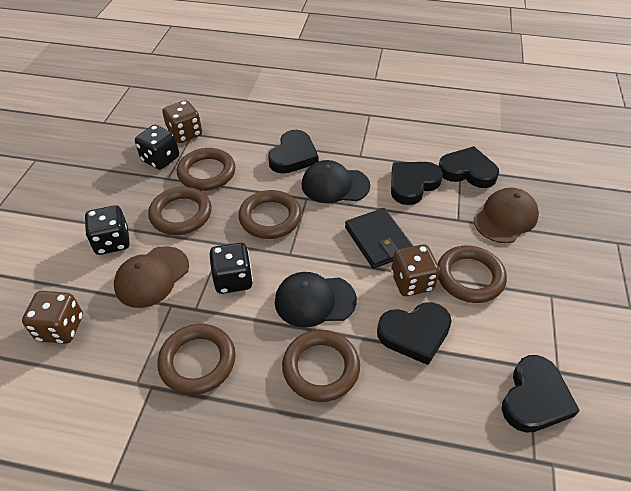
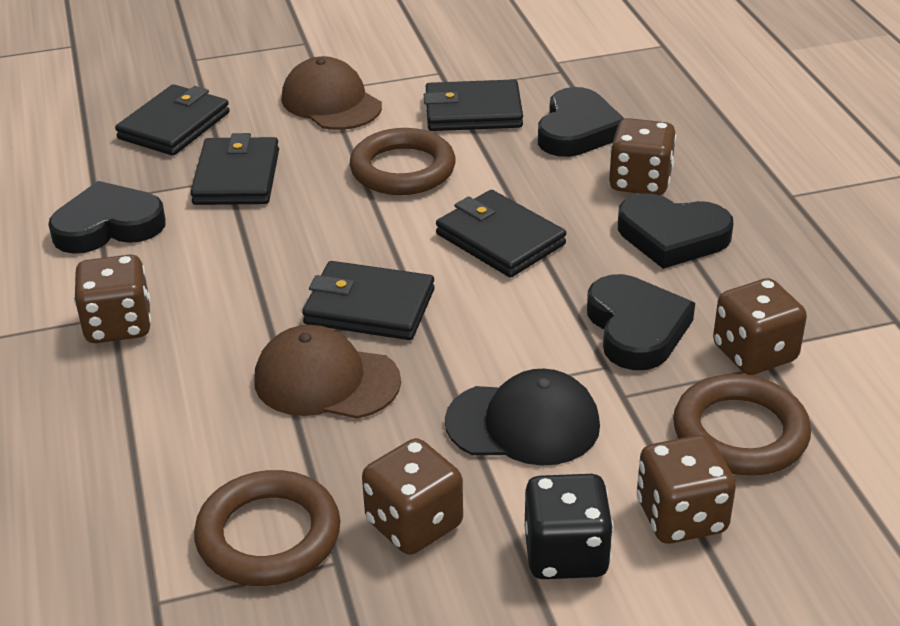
black cap: 2 -> 1
black dice: 3 -> 1
black heart: 5 -> 4
black wallet: 1 -> 5
brown dice: 3 -> 5
brown ring: 6 -> 3

